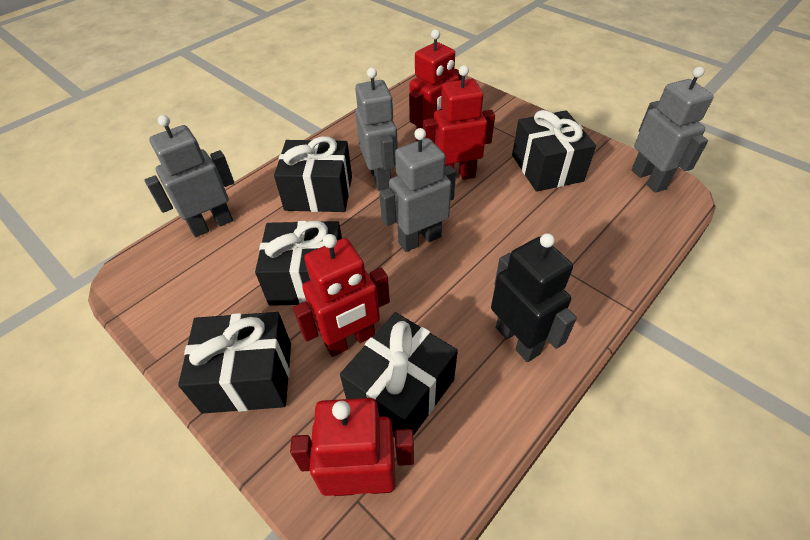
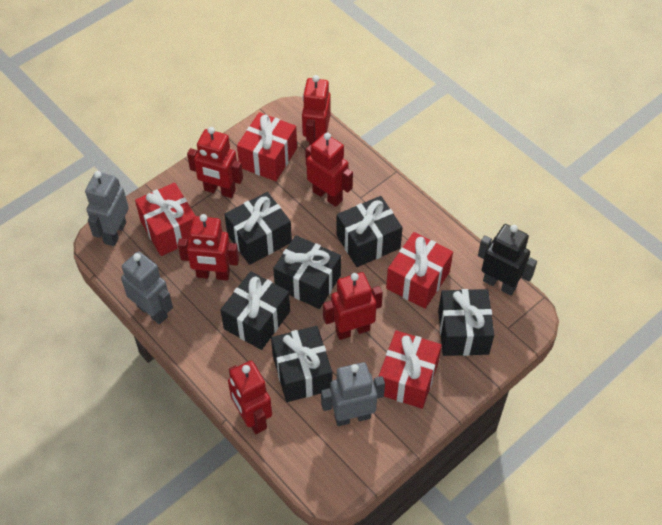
black gift: 5 -> 6
grey robot: 4 -> 3
red gift: 0 -> 4
red robot: 4 -> 6

